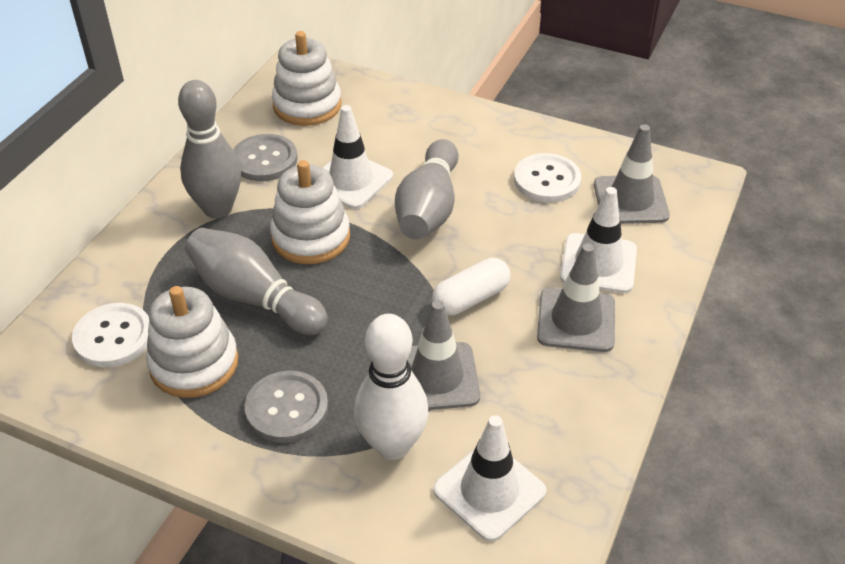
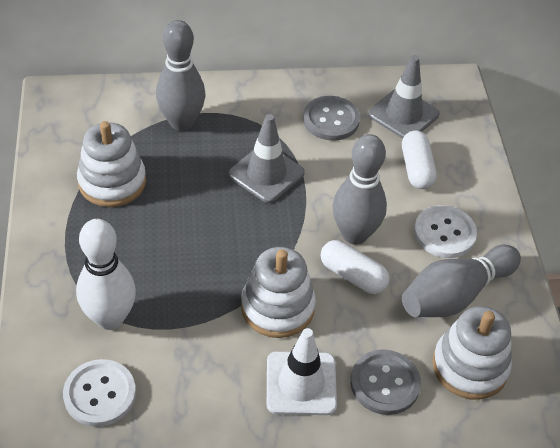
grey traffic cone: 3 -> 2
white capsule: 1 -> 2
white traffic cone: 3 -> 1

